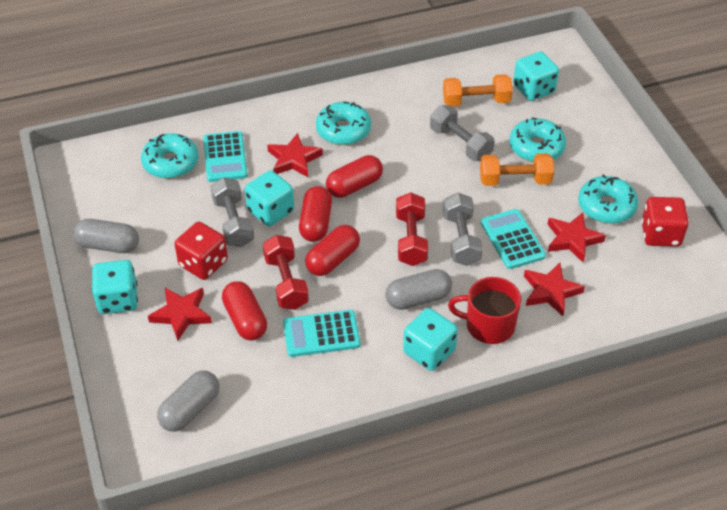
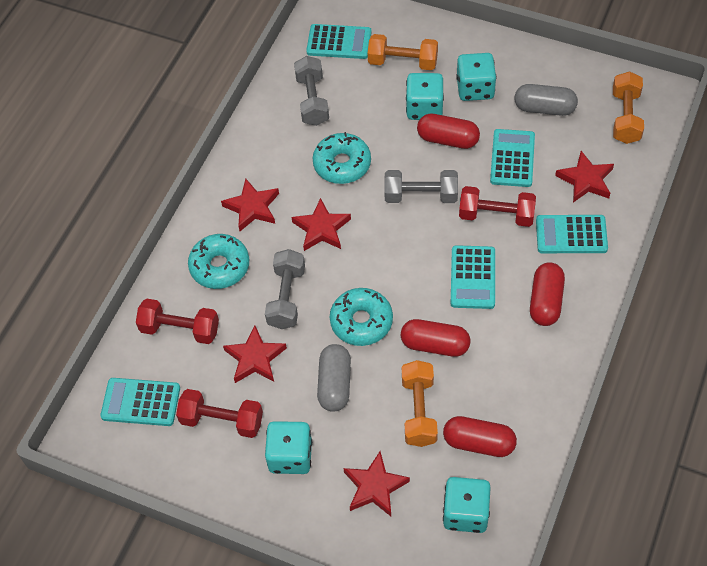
grey capsule: 3 -> 2
orange dumbbell: 2 -> 3
red dice: 2 -> 0
red dumbbell: 2 -> 3
red mug: 1 -> 0
red star: 4 -> 5
turquoise calculator: 3 -> 5
turquoise donut: 4 -> 3

